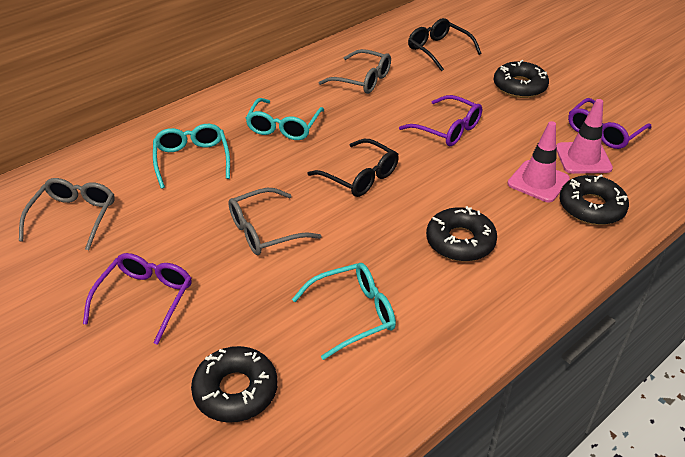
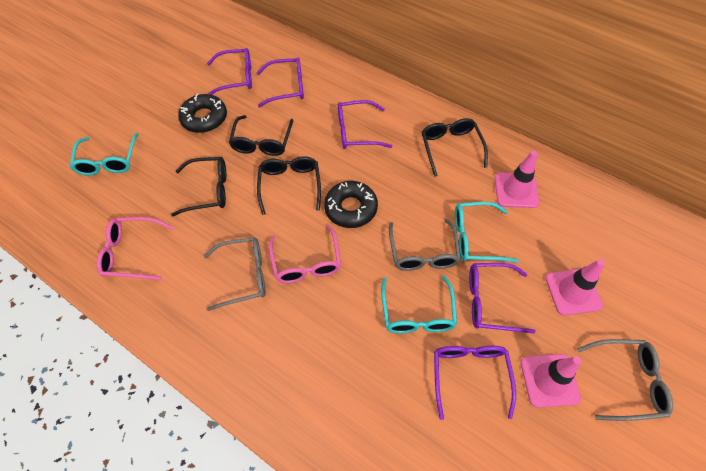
black donut: 4 -> 2
black glasses: 2 -> 4
pink glasses: 0 -> 2
pink traffic cone: 2 -> 3
purple glasses: 3 -> 5

